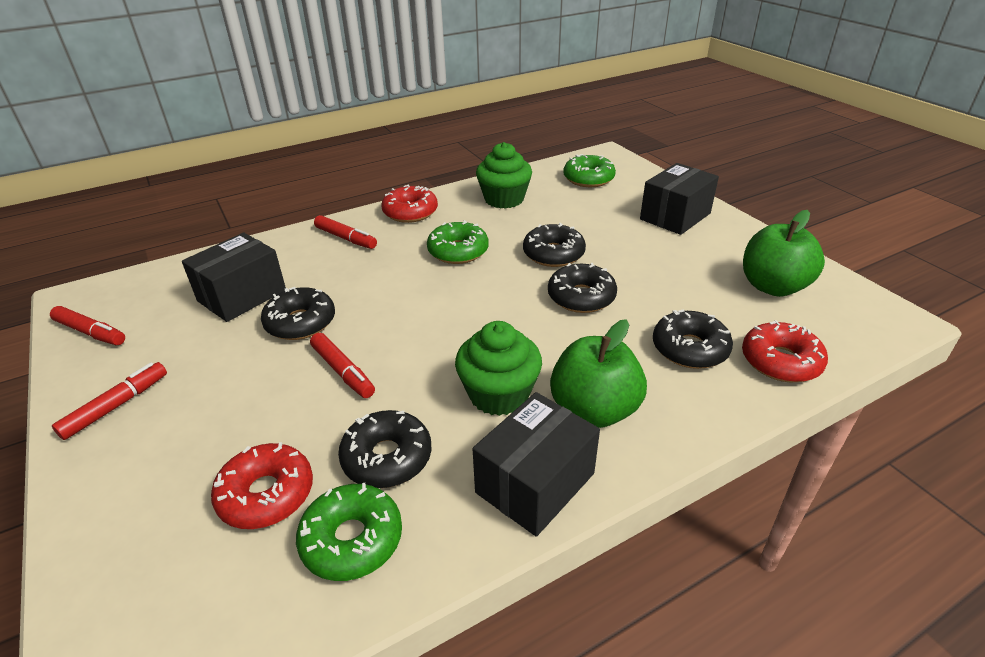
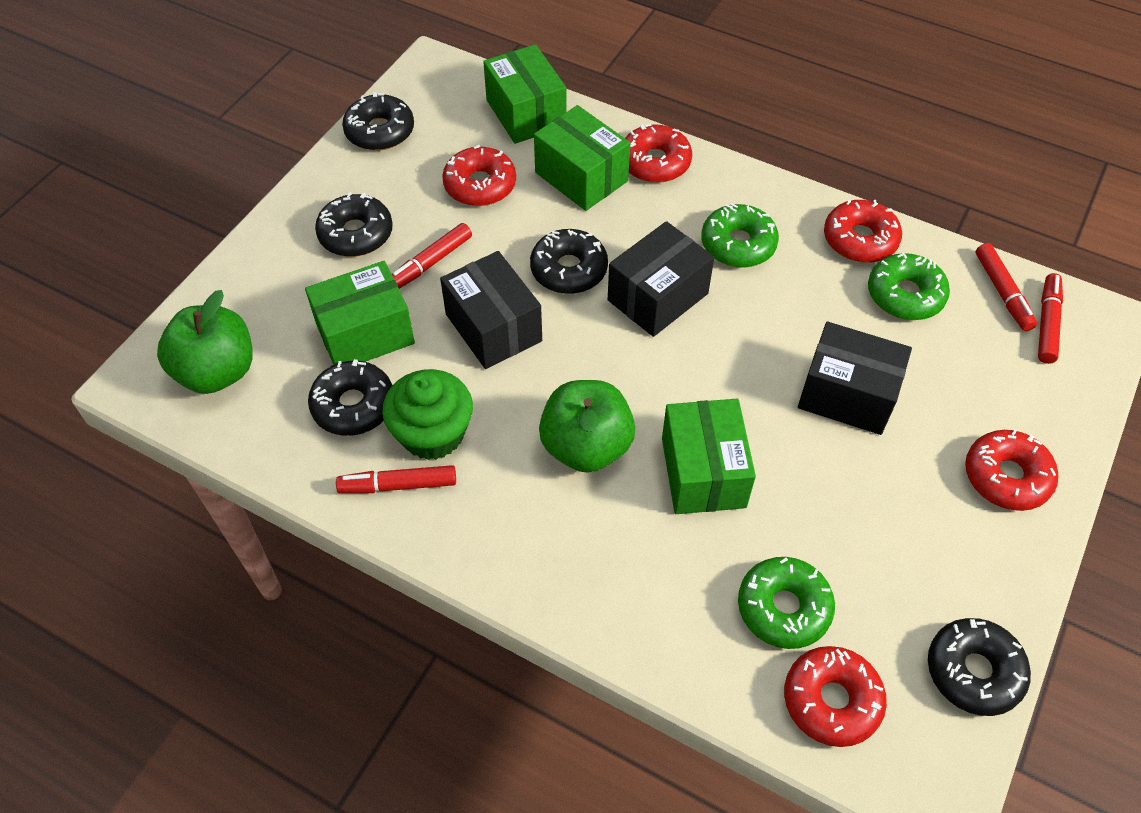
green box: 0 -> 4
green cupcake: 2 -> 1
red donut: 3 -> 5

